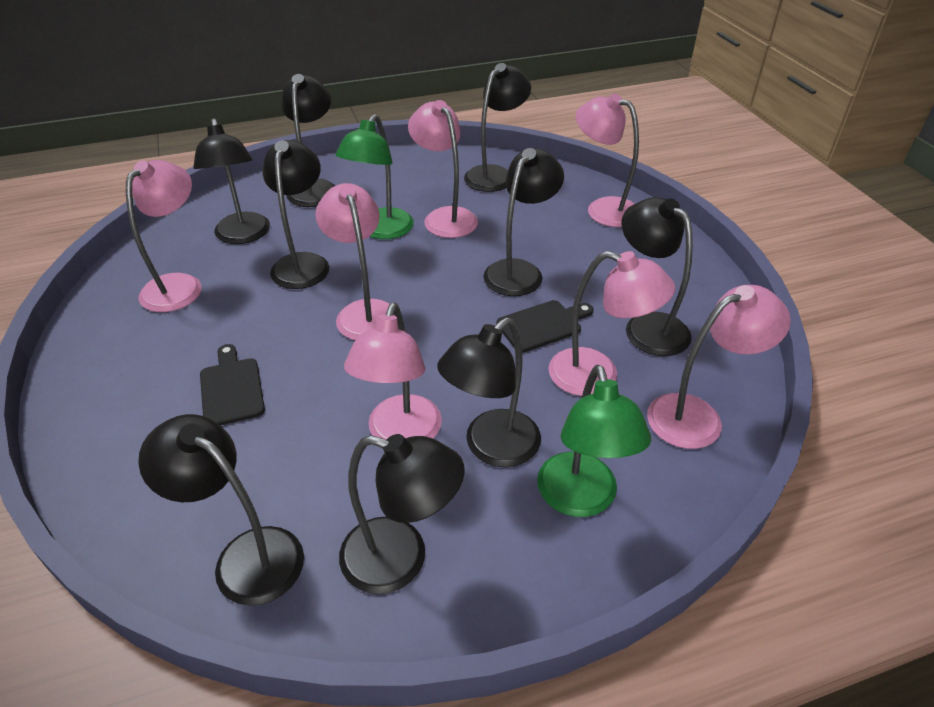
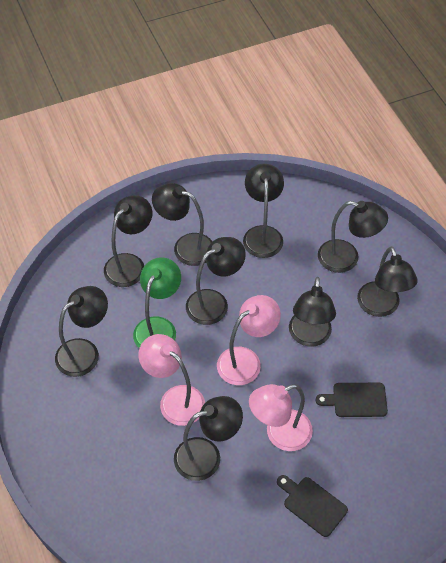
green lamp: 2 -> 1
pink lamp: 7 -> 3

